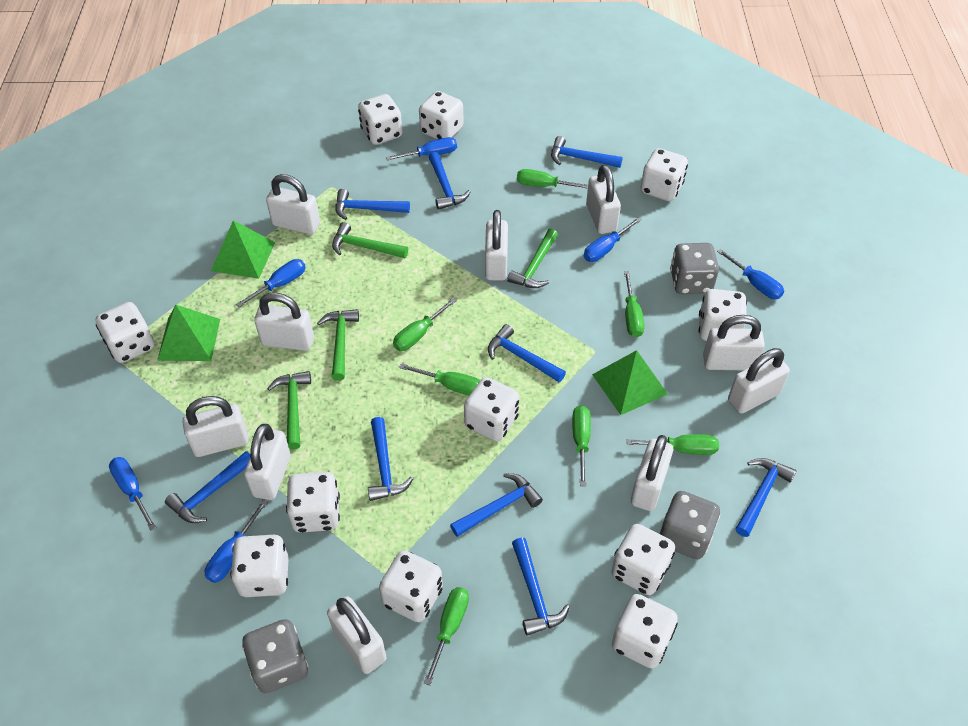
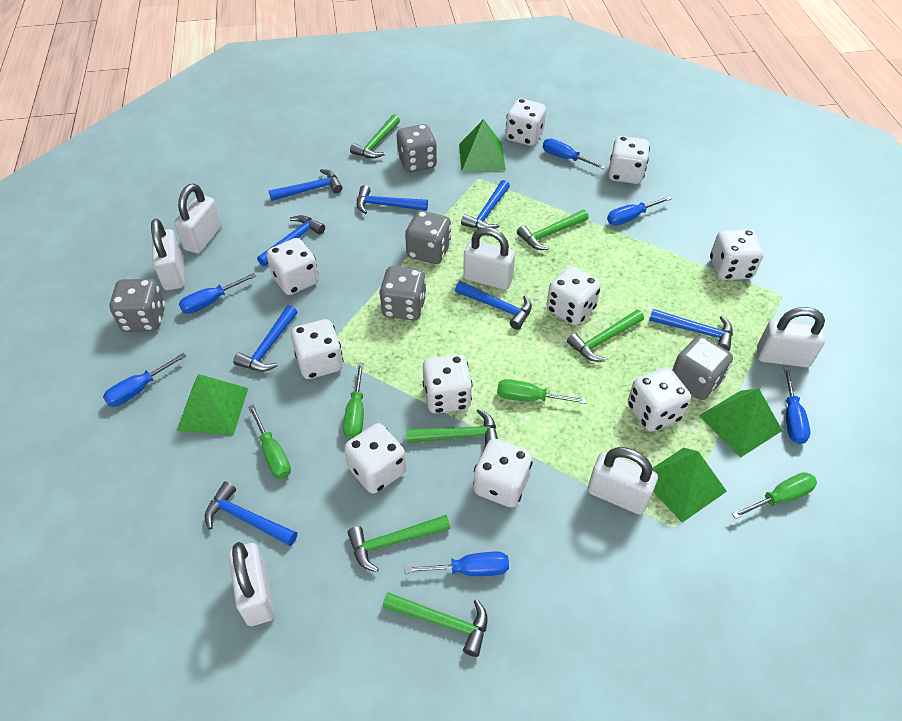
blue hammer: 9 -> 8
green hammer: 4 -> 6
green pyramid: 3 -> 4
green screwdriver: 7 -> 4
grey dice: 3 -> 5
white dice: 11 -> 10
white padlock: 10 -> 6

